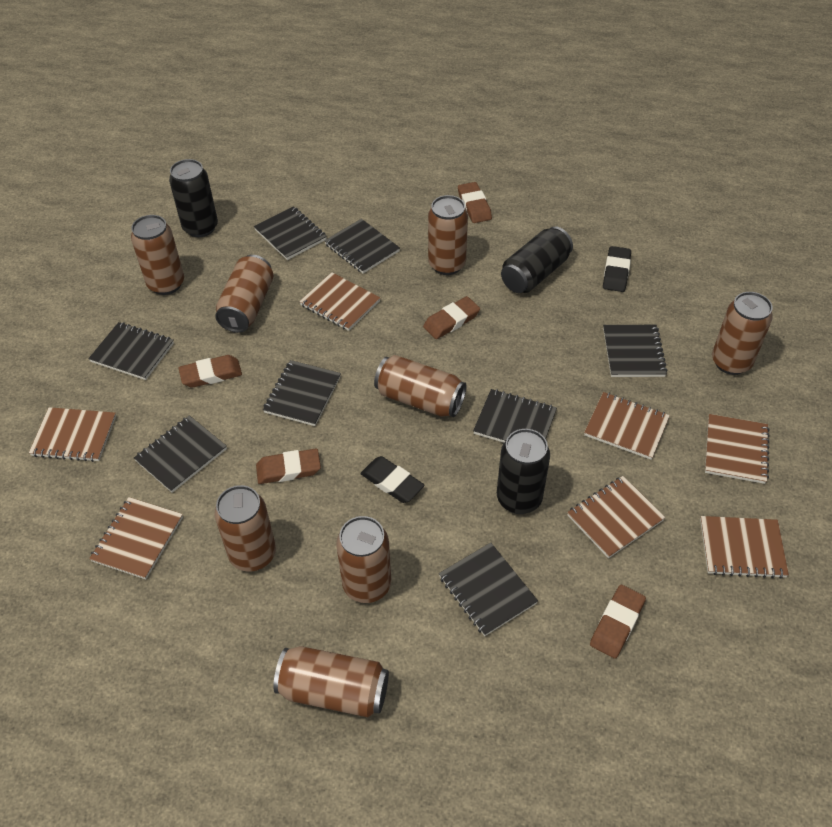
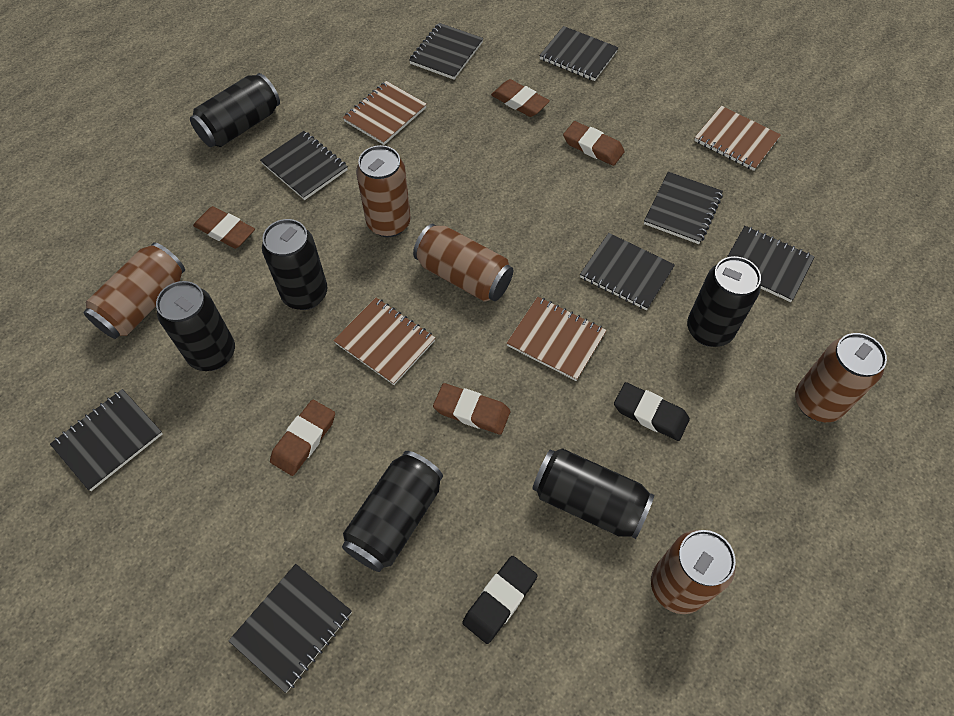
black can: 3 -> 6
brown can: 8 -> 5
brown notebook: 7 -> 4

